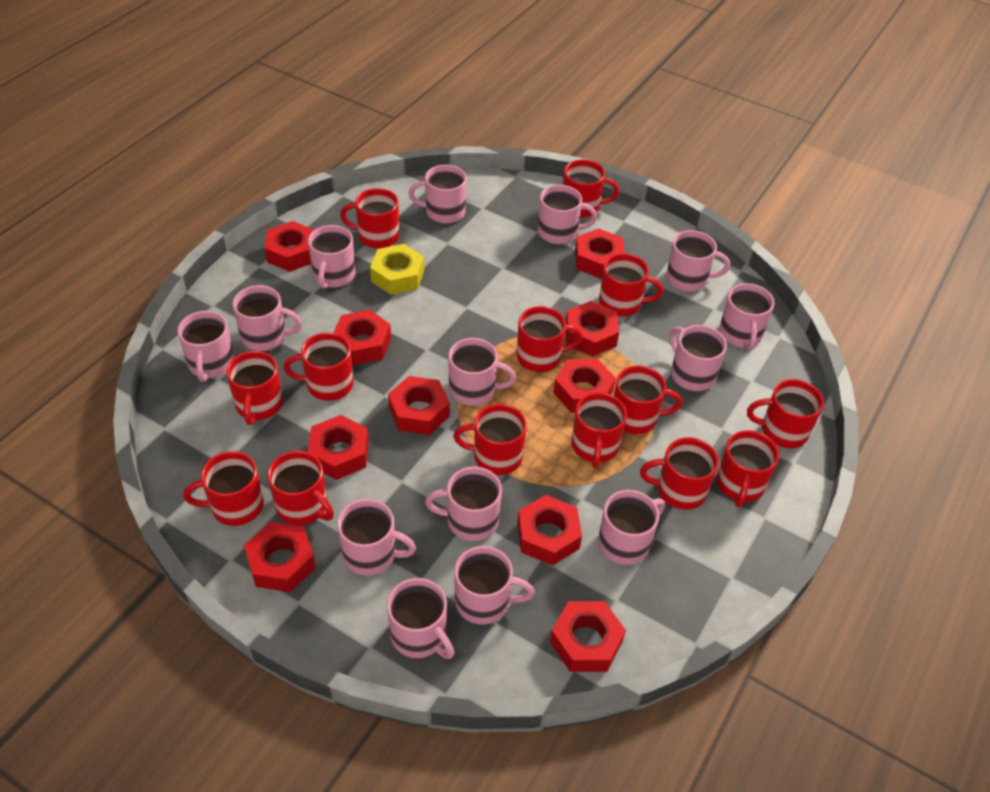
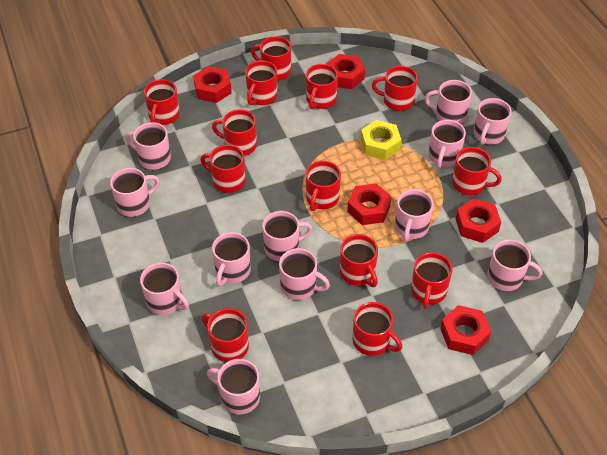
pink mug: 14 -> 12
red mug: 14 -> 13
red nut: 10 -> 5

